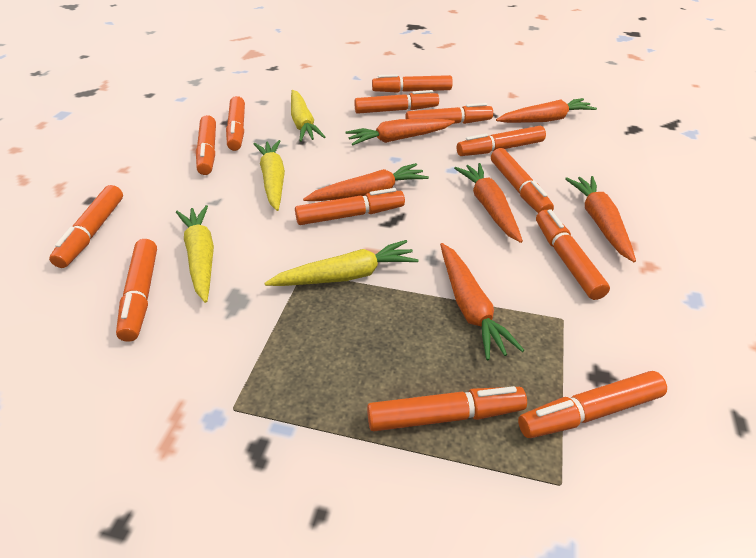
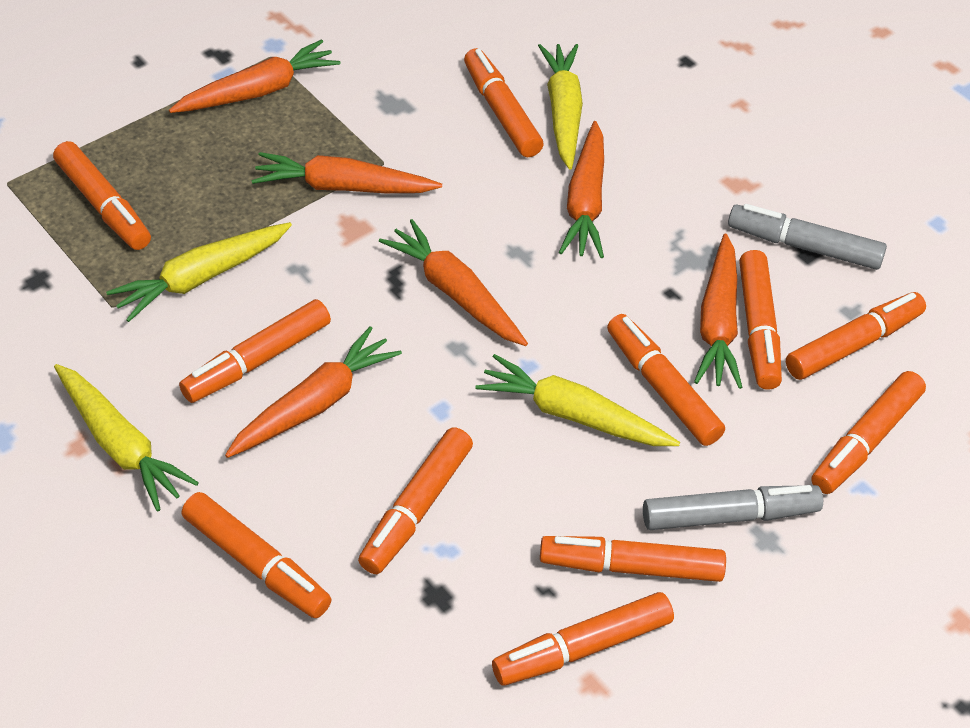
grey marker: 0 -> 2
orange marker: 13 -> 11

